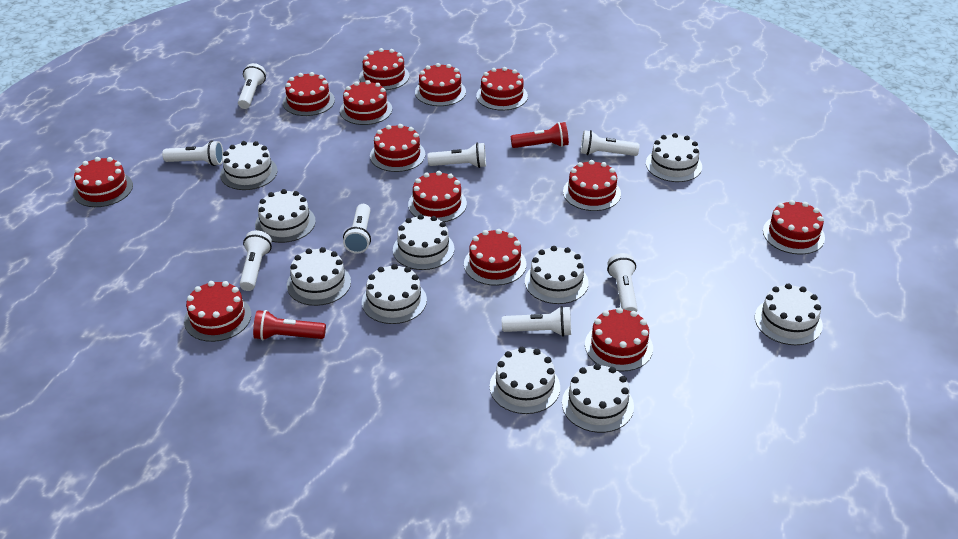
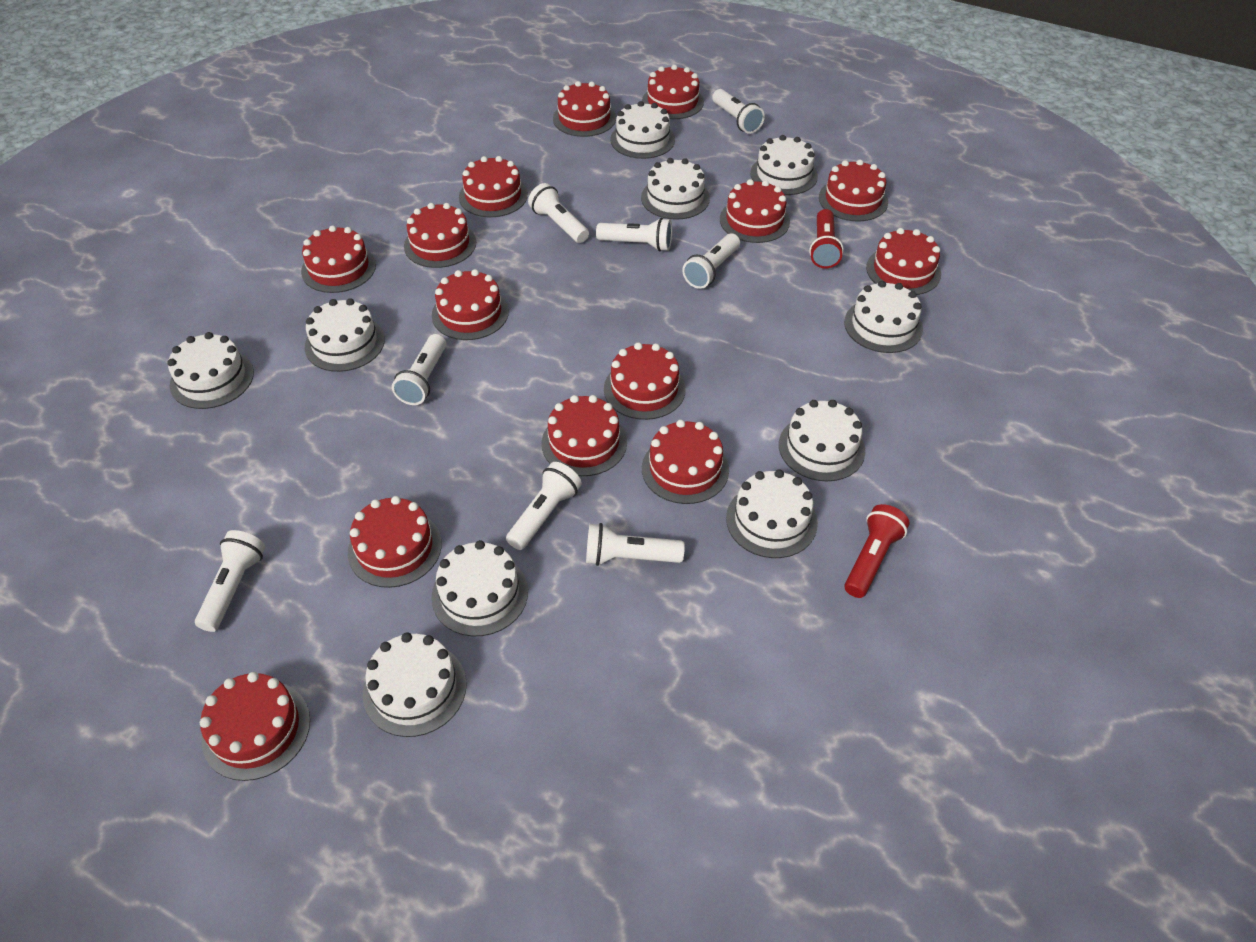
red cake: 13 -> 14

